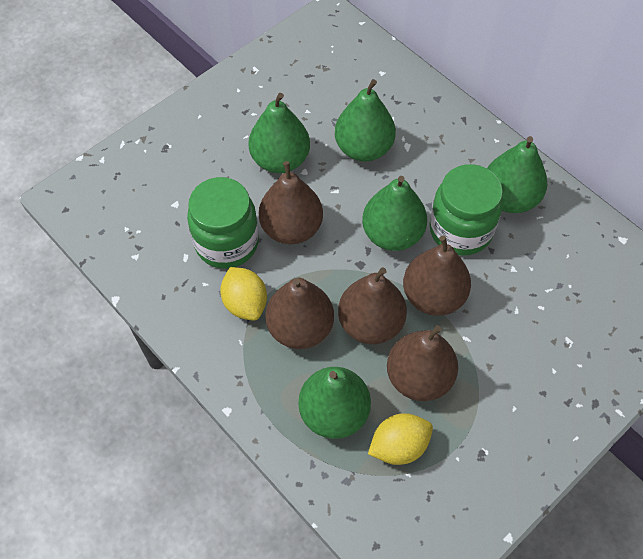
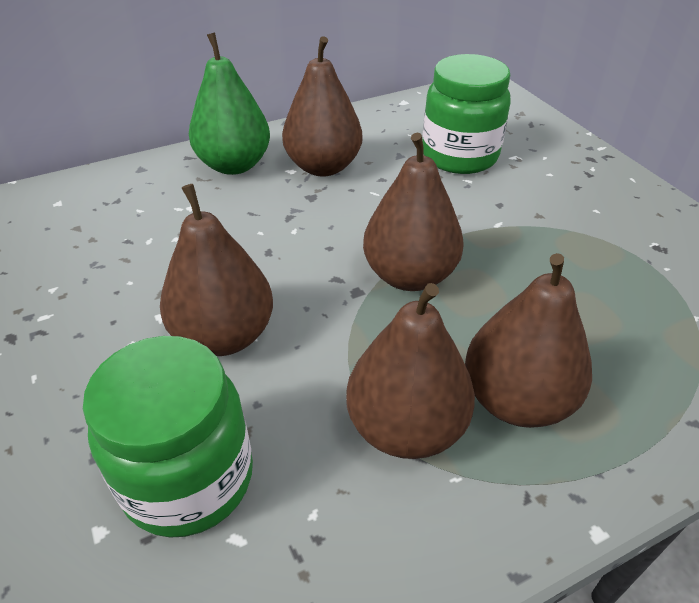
green pear: 5 -> 1
yellow lemon: 2 -> 0

